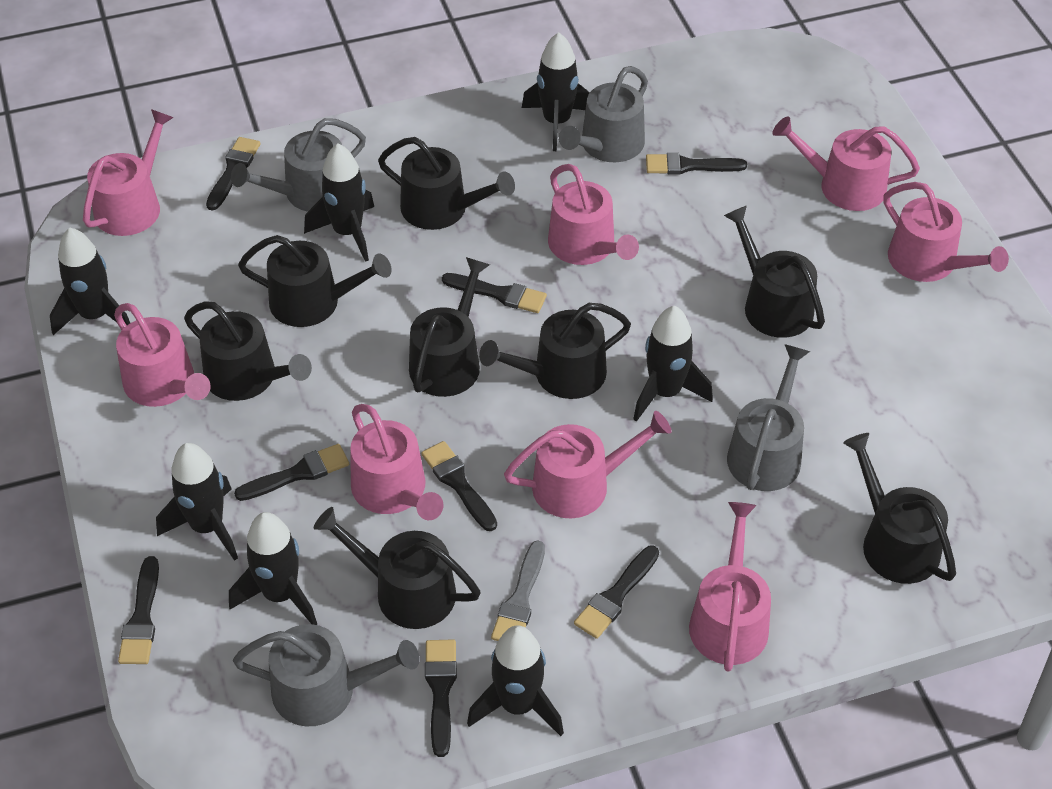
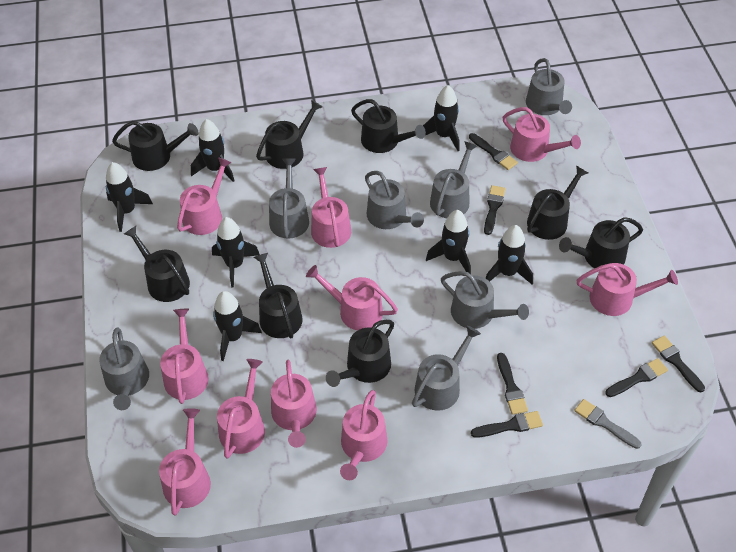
black brush: 8 -> 6
grey watering can: 4 -> 7
pink watering can: 8 -> 10

